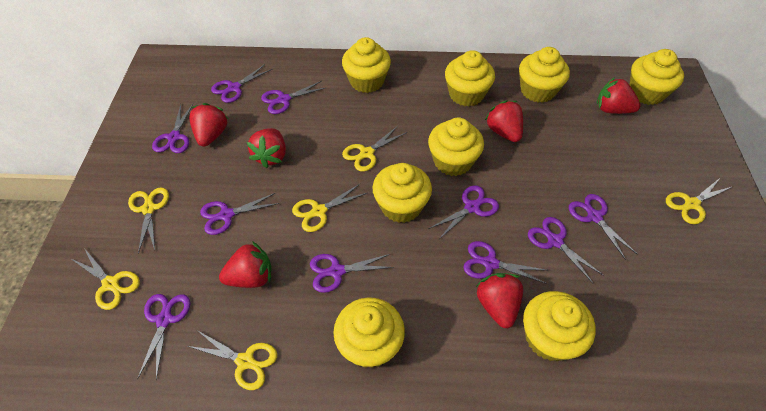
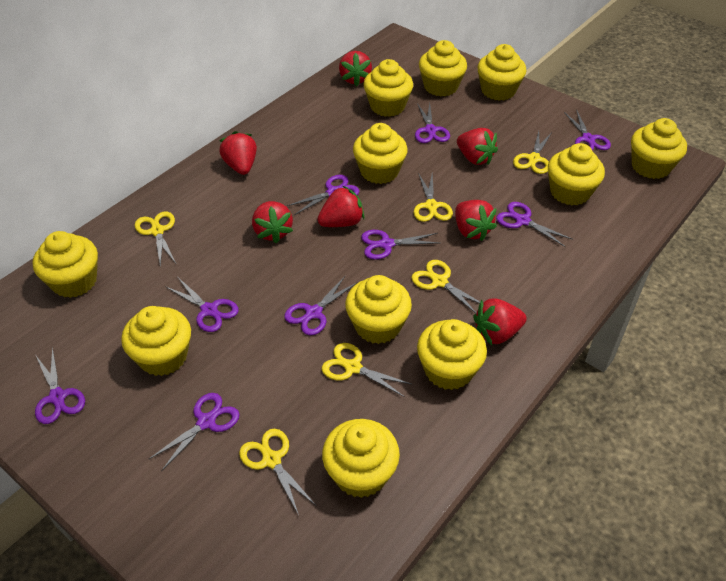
purple scissors: 10 -> 9
red strawberry: 6 -> 7
yellow cupcake: 8 -> 11

